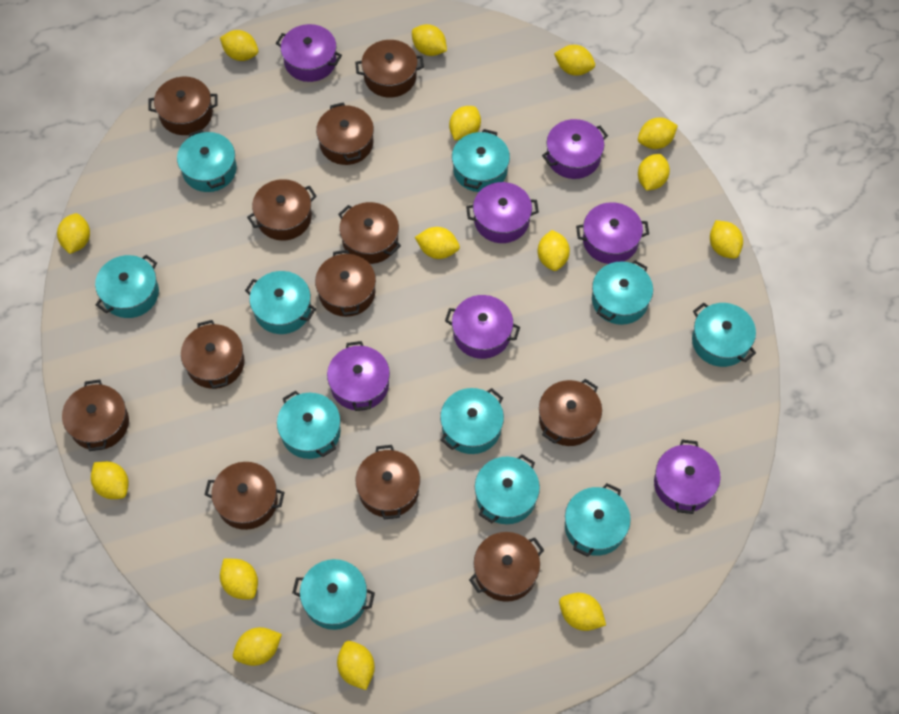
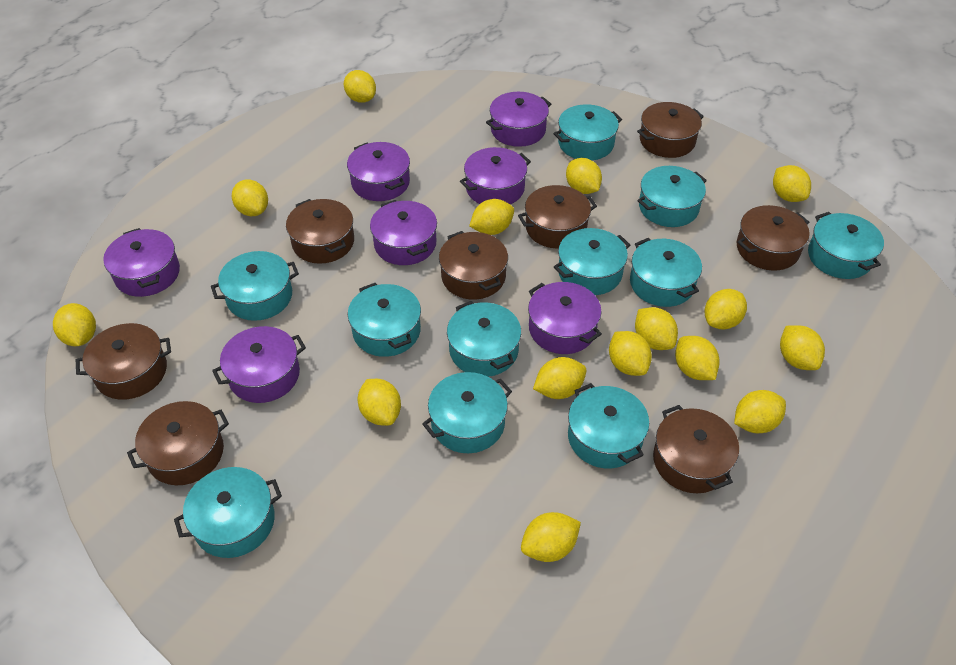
brown pot: 12 -> 8

